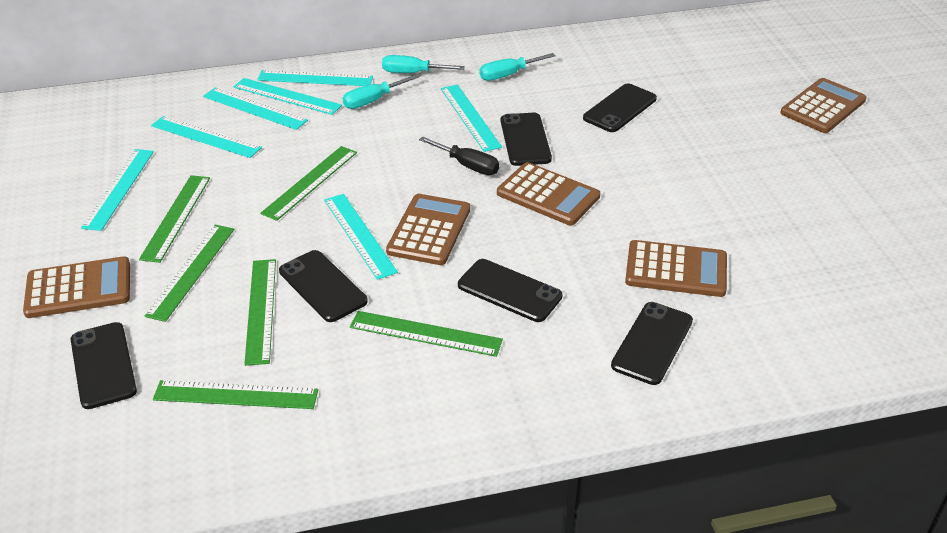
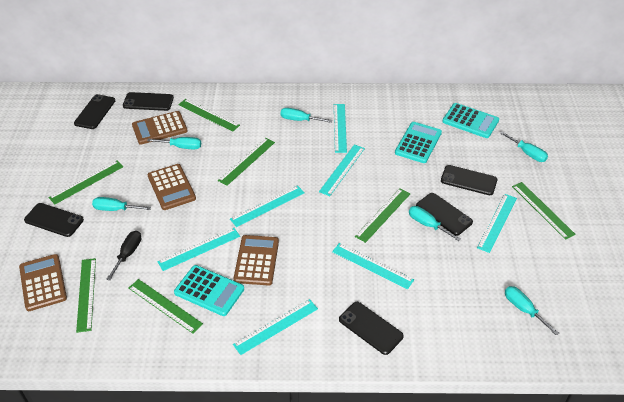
brown calculator: 5 -> 4
green ruler: 6 -> 7
turquoise calculator: 0 -> 3
turquoise screwdriver: 3 -> 6

